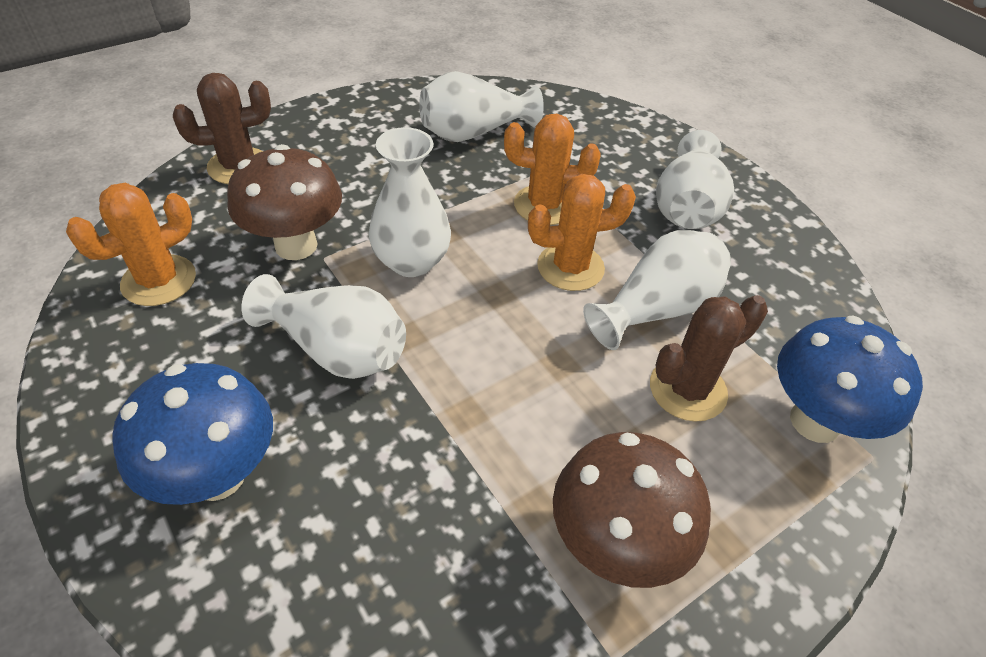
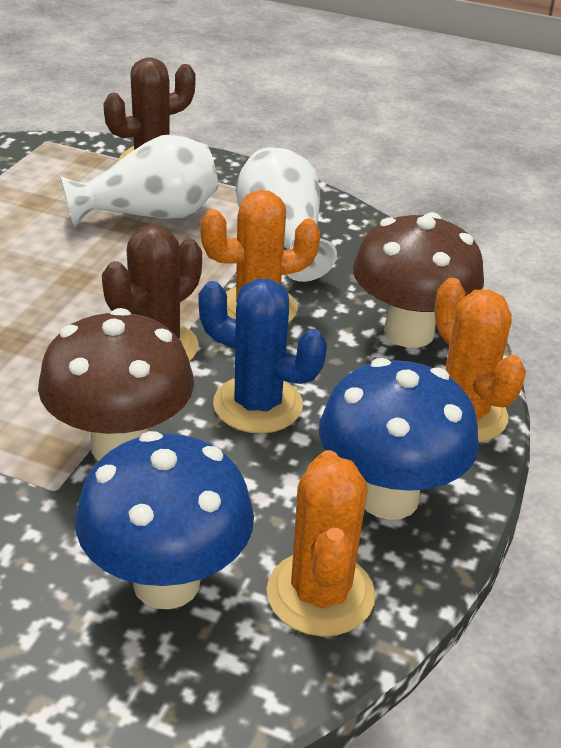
blue cactus: 0 -> 1
white vase: 5 -> 2

